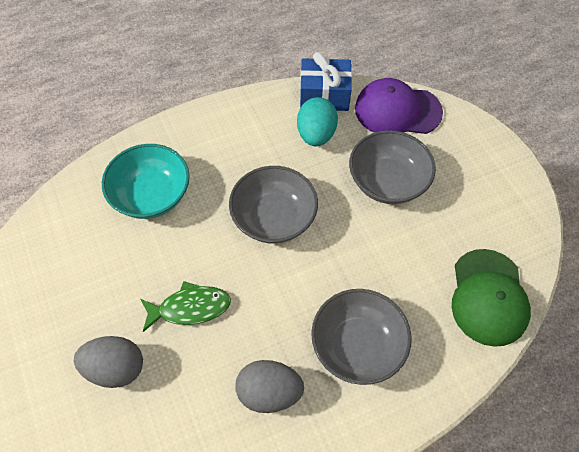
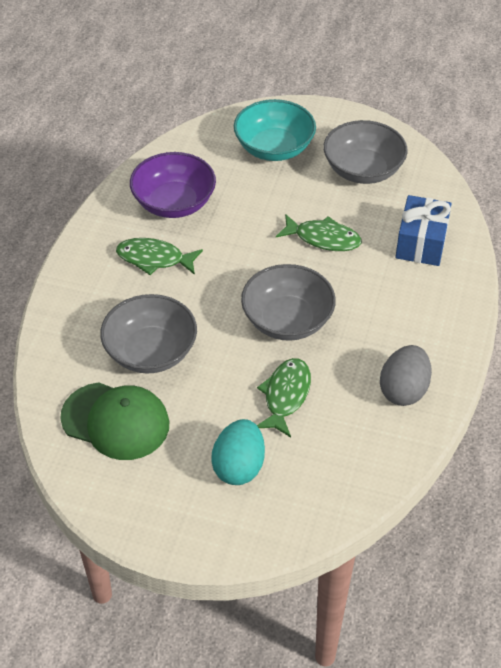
green fish: 1 -> 3
grey egg: 2 -> 1
purple bowl: 0 -> 1
purple cap: 1 -> 0

